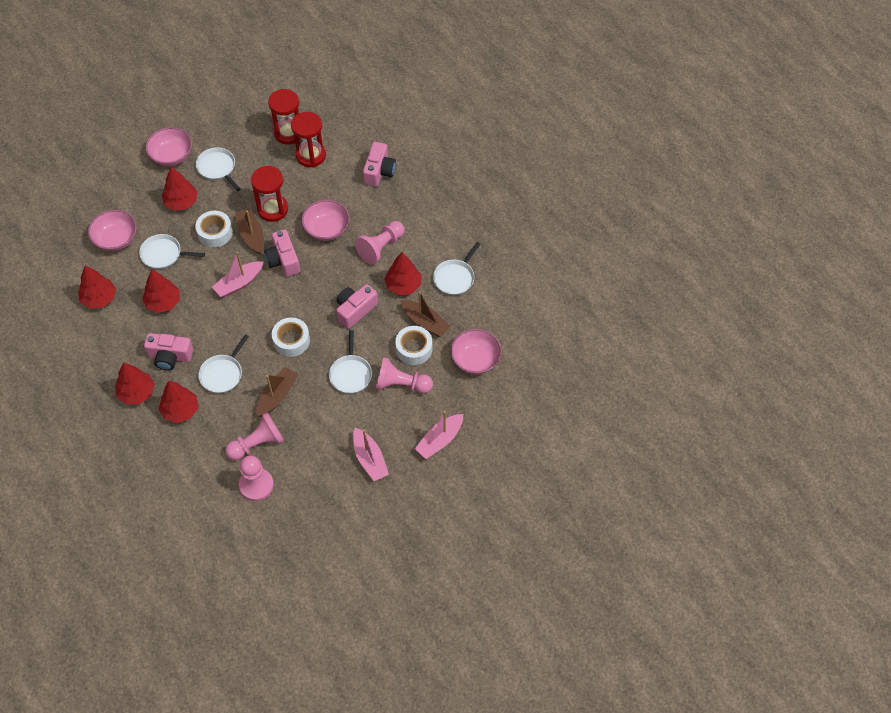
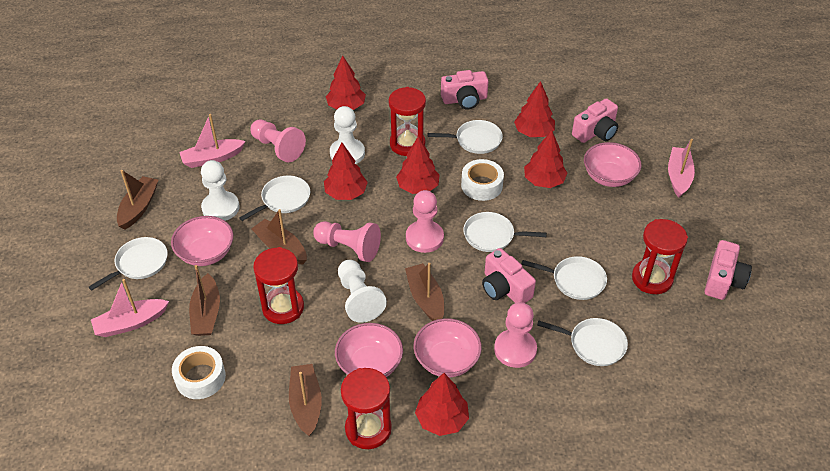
brown boat: 3 -> 5
red hourglass: 3 -> 4
white pan: 5 -> 6
white pawn: 0 -> 3
white tape: 3 -> 2

